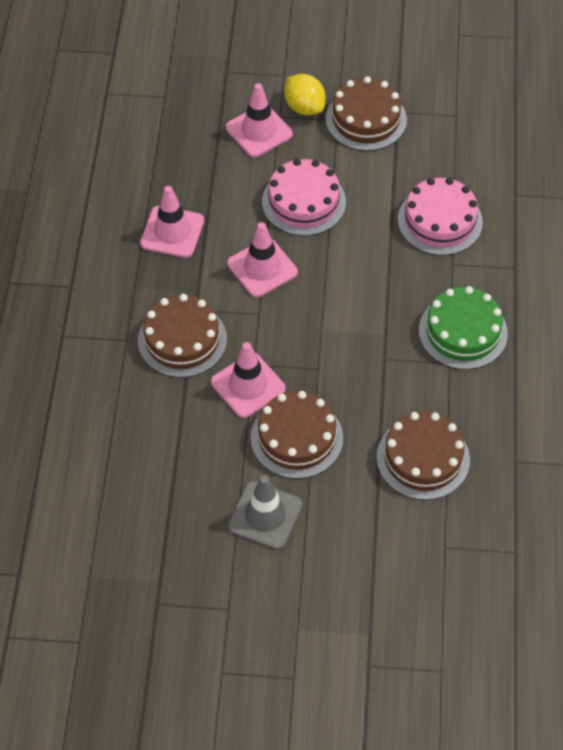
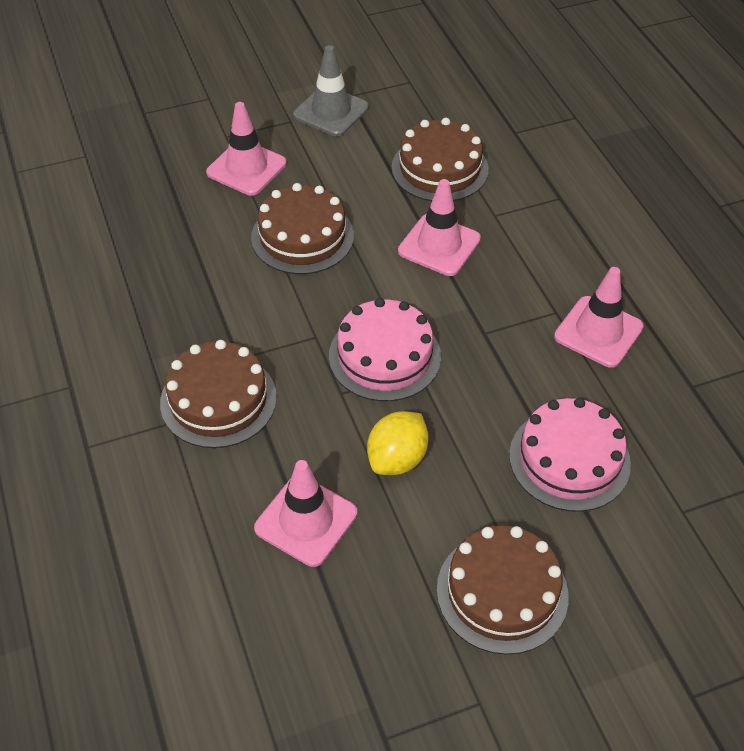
green cake: 1 -> 0

